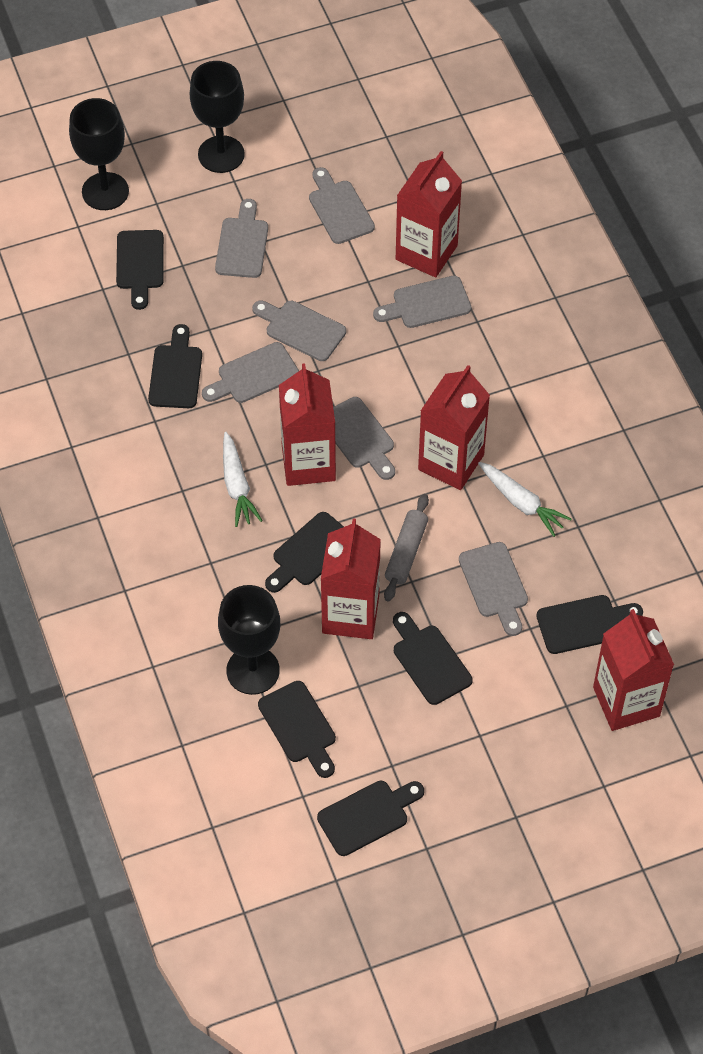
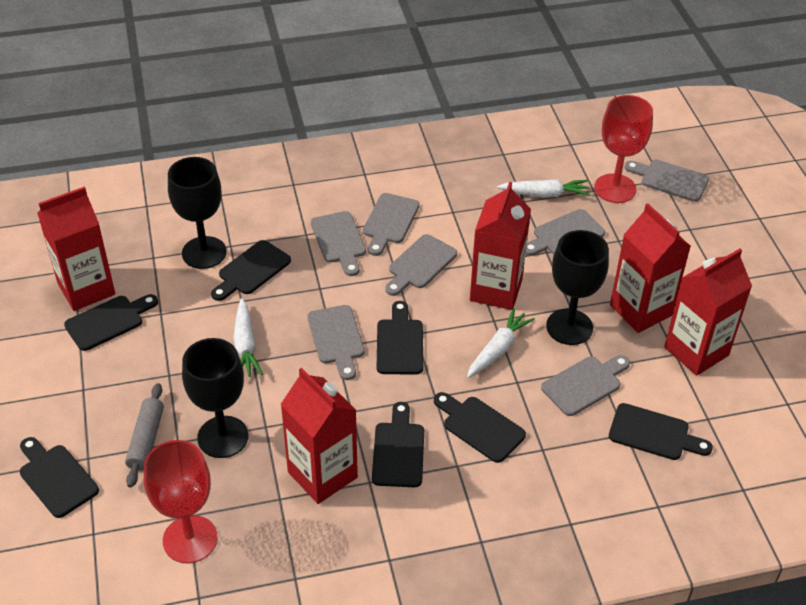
red goblet: 0 -> 2
white carrot: 2 -> 3

